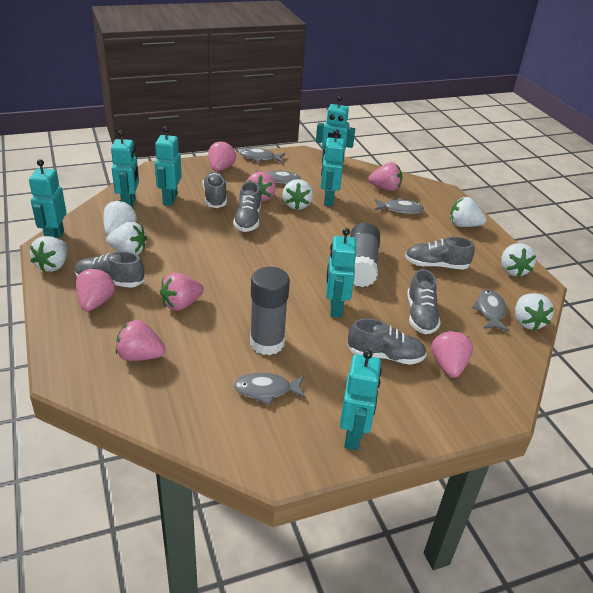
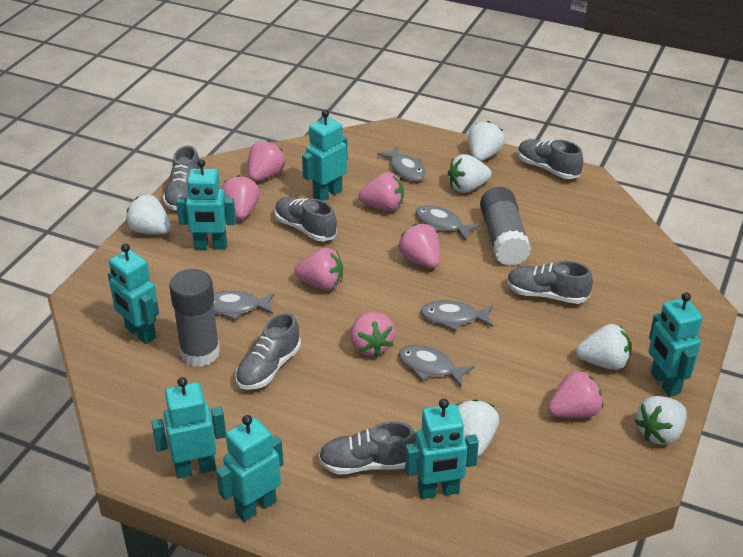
white strawberry: 7 -> 6

